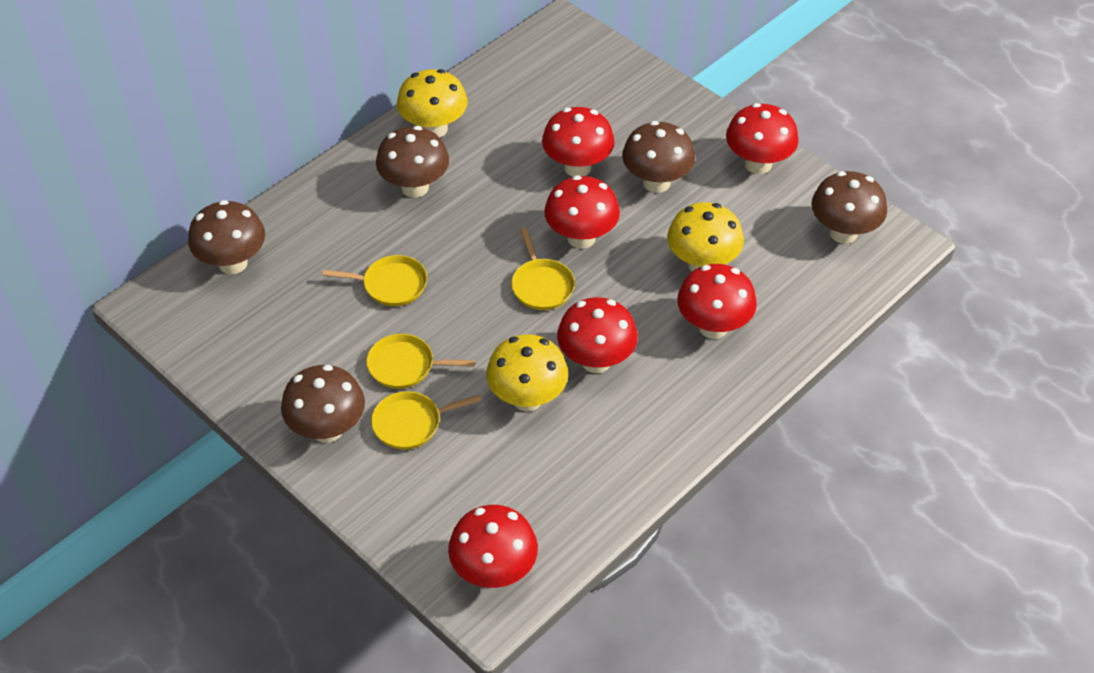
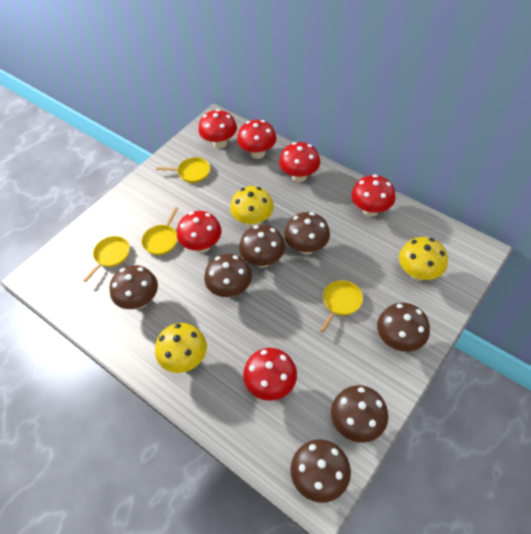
brown mushroom: 5 -> 7

